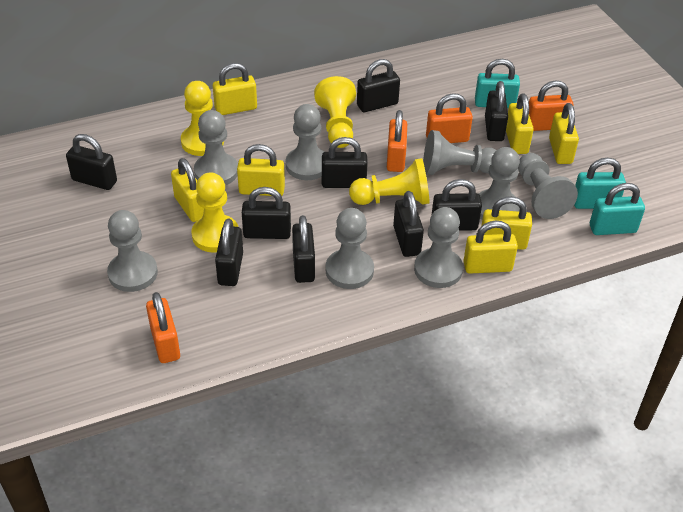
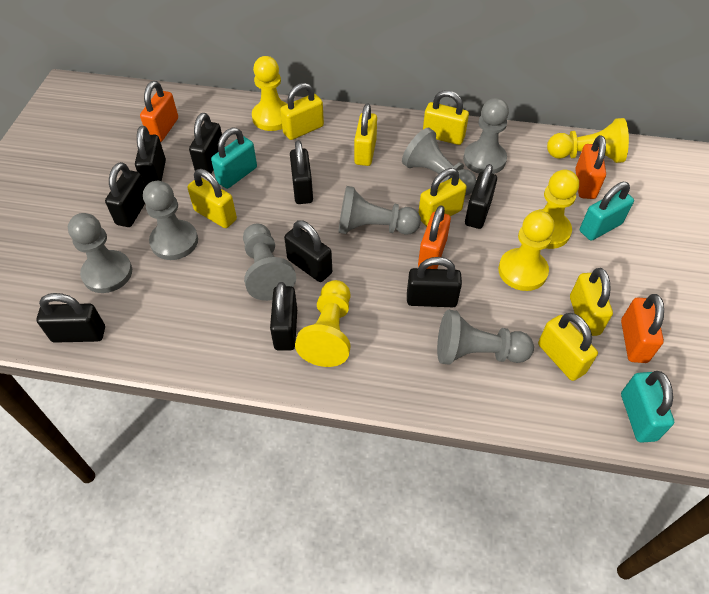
grey pawn: 8 -> 7
yellow pawn: 4 -> 5

